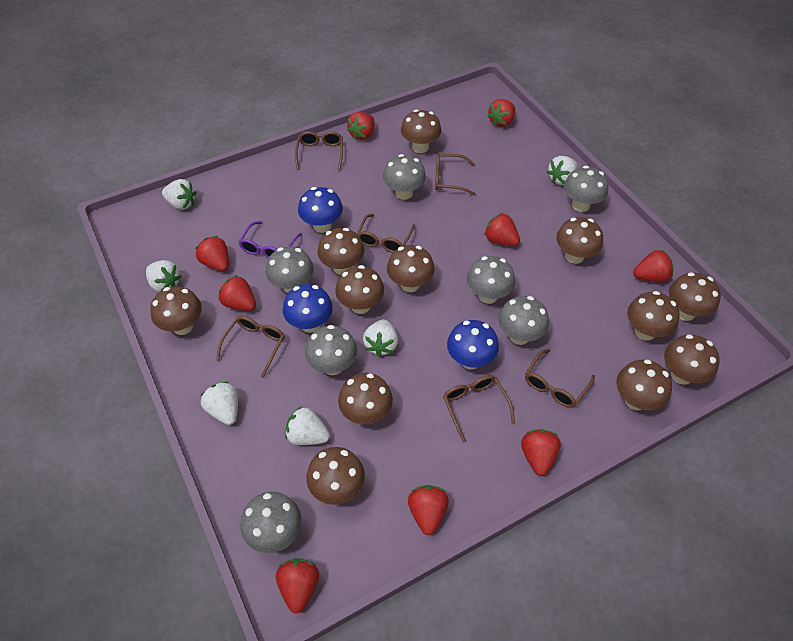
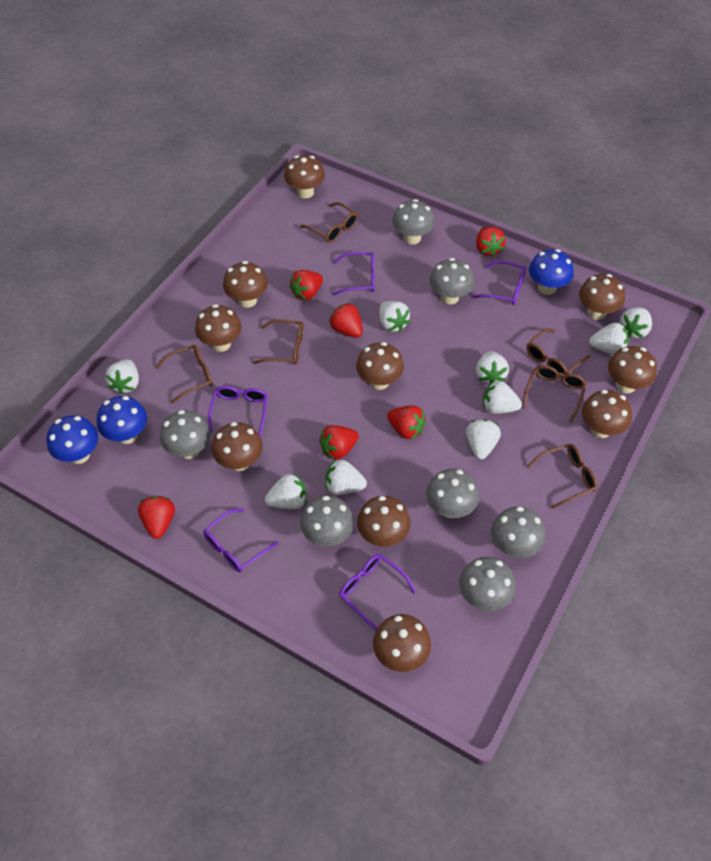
brown mushroom: 12 -> 10
purple glasses: 1 -> 5
red strawberry: 9 -> 6
white strawberry: 6 -> 9

